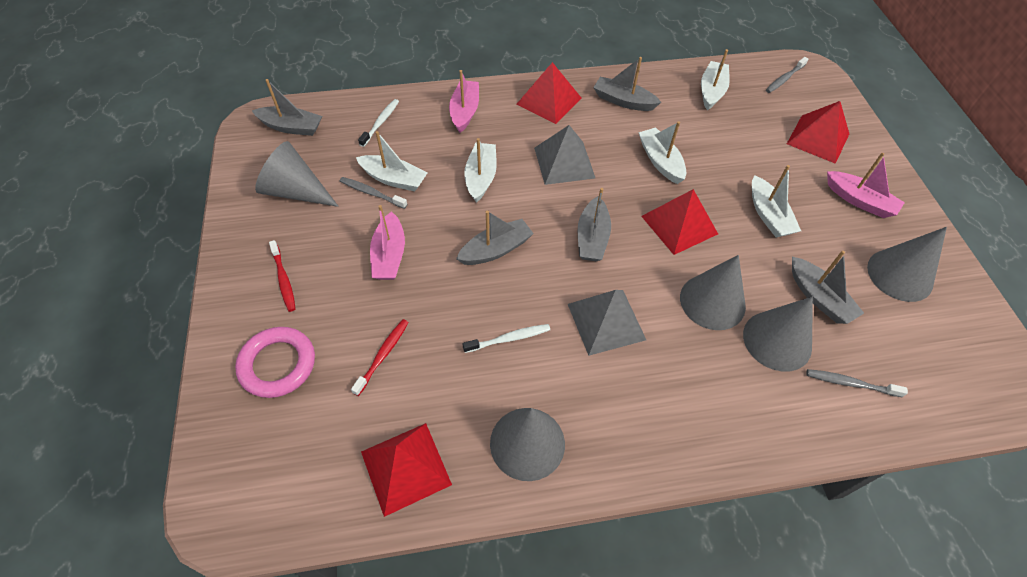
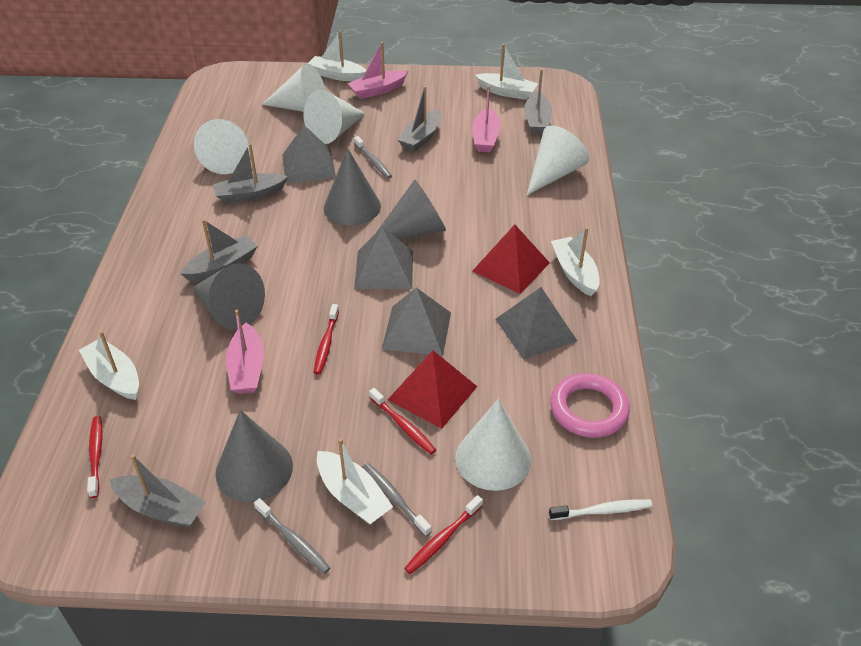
grey cone: 5 -> 4
grey pyramid: 2 -> 4
red pyramid: 4 -> 2
red toothbrush: 2 -> 4
white cone: 0 -> 5
white toothbrush: 2 -> 1

